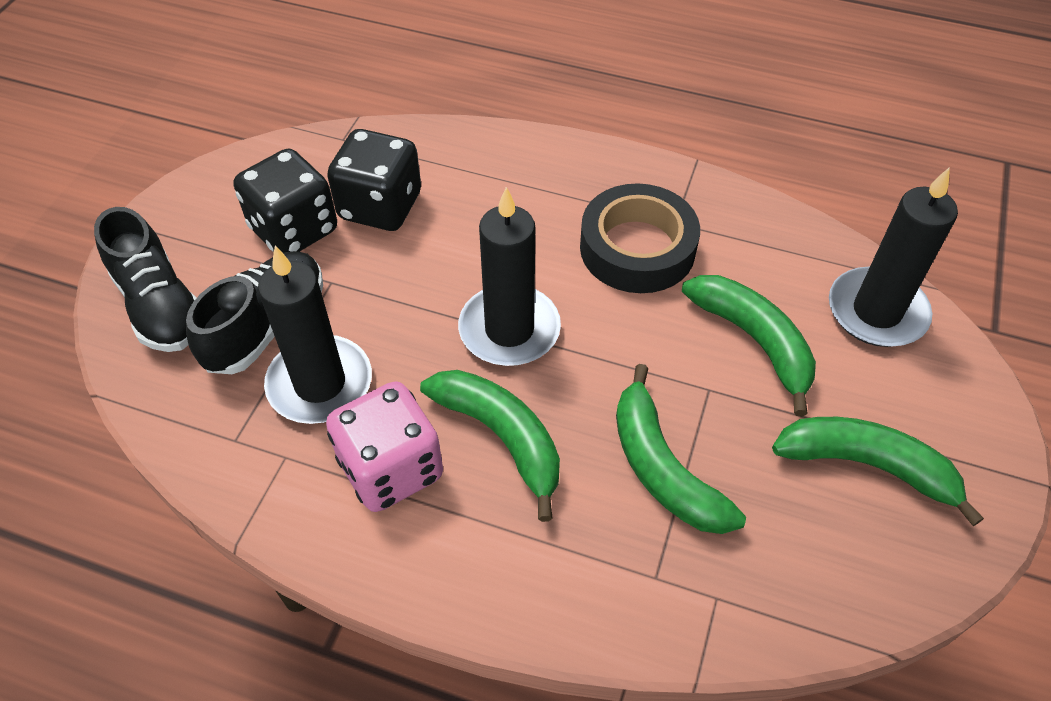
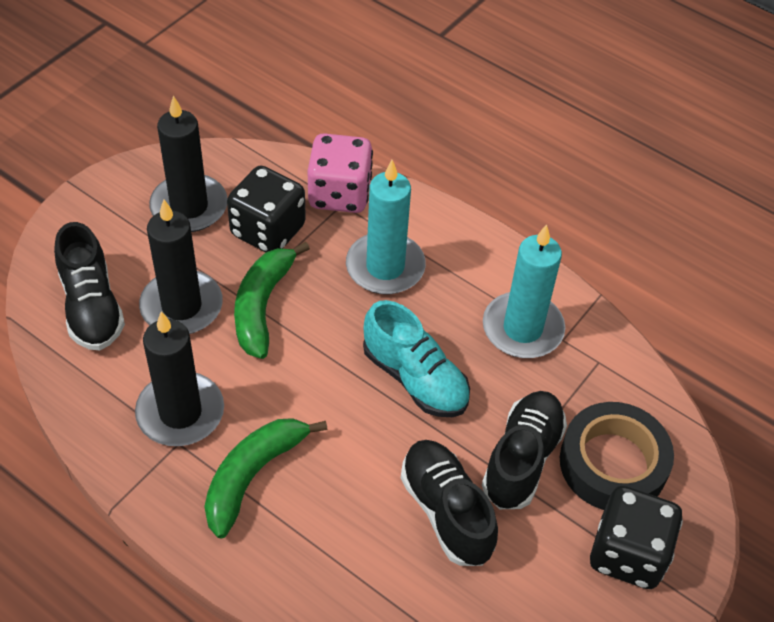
black shoe: 2 -> 3
green banana: 4 -> 2
turquoise candle: 0 -> 2
turquoise shoe: 0 -> 1

